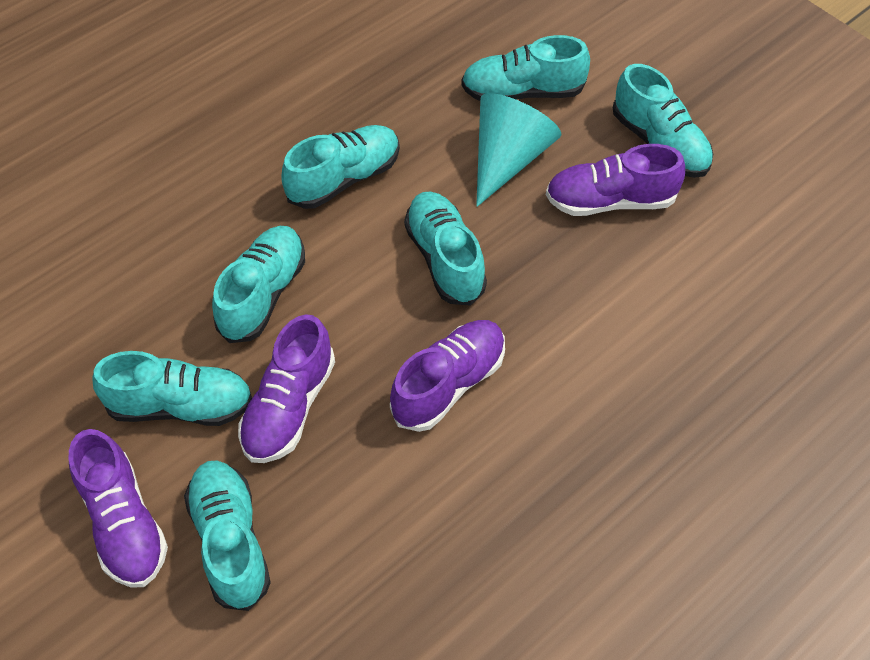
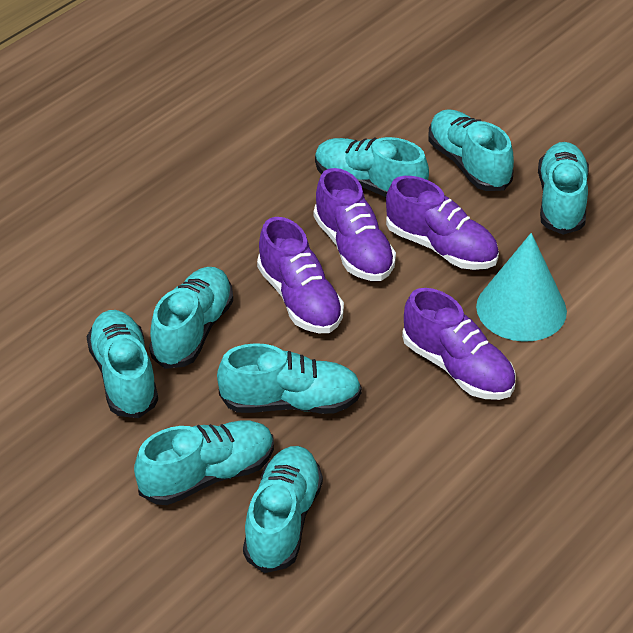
turquoise shoe: 7 -> 8

